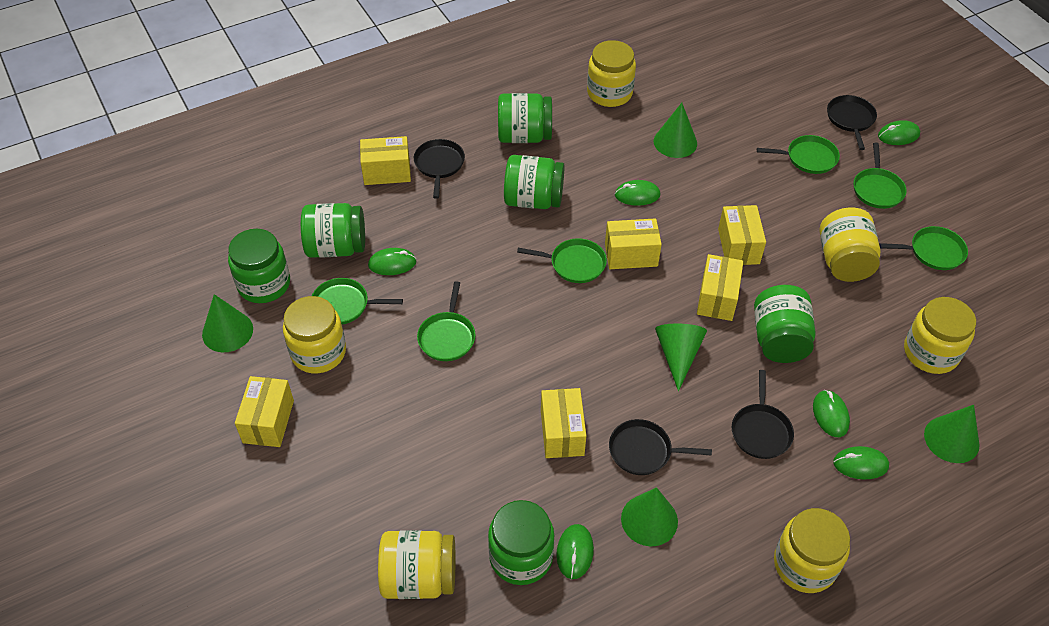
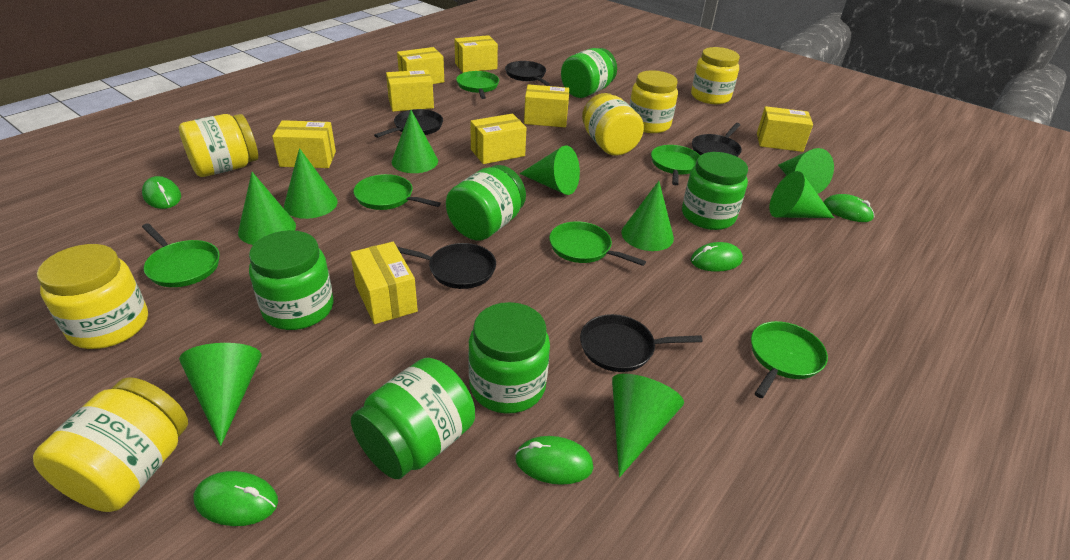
black pan: 4 -> 5
green cone: 5 -> 9
green mouse: 6 -> 5
yellow box: 6 -> 8

